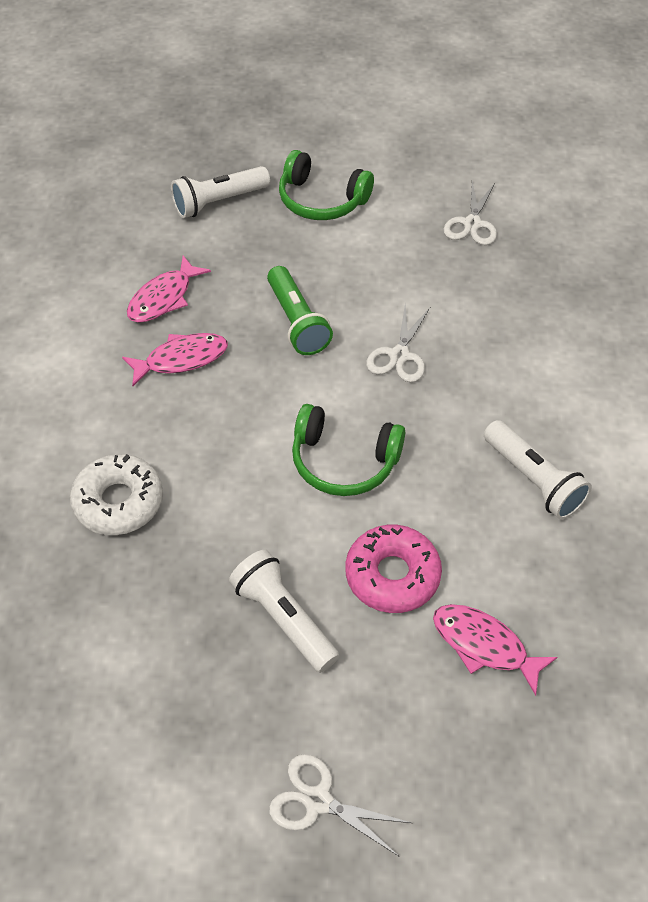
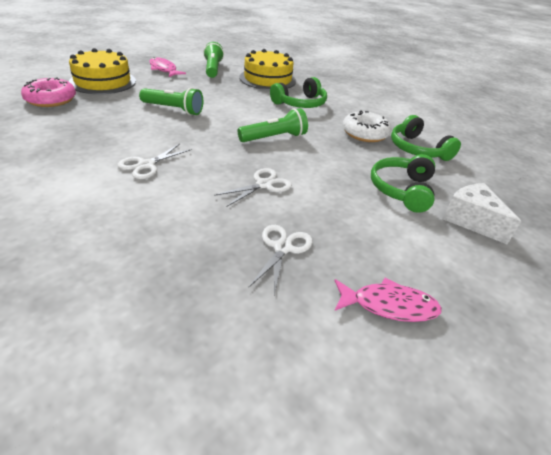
green flashlight: 1 -> 3
green headphones: 2 -> 3
pink fish: 3 -> 2
white cheese: 0 -> 1
white flashlight: 3 -> 0
yellow cake: 0 -> 2

